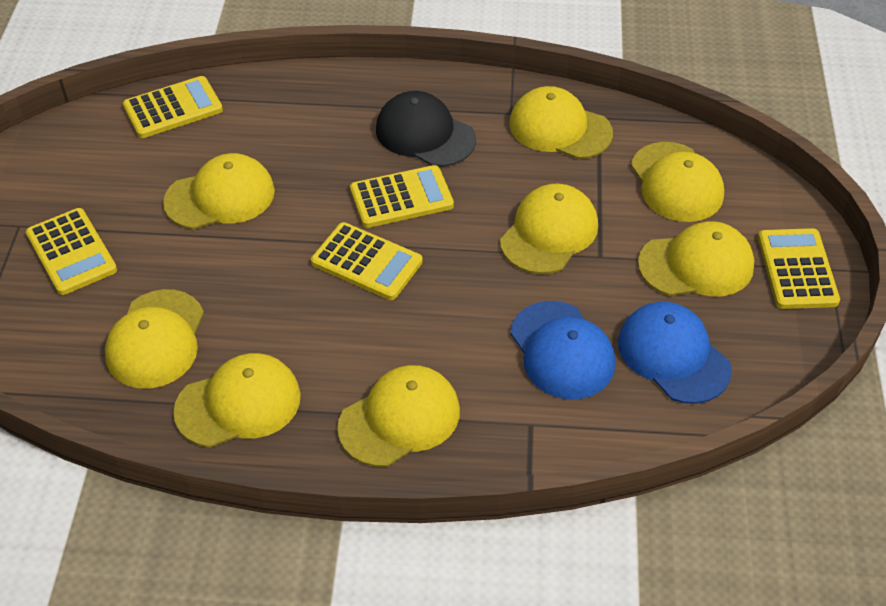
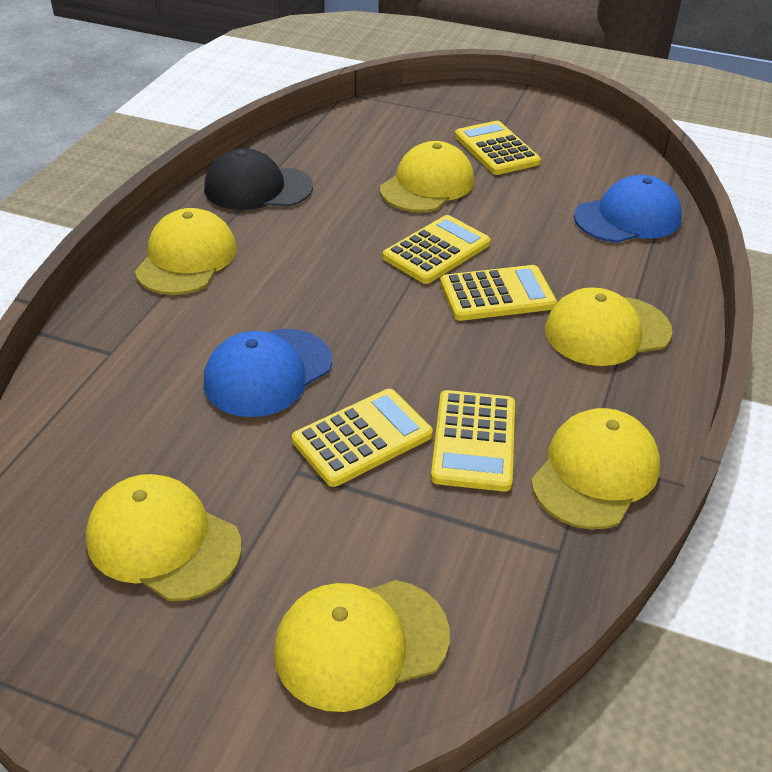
yellow cap: 8 -> 6

